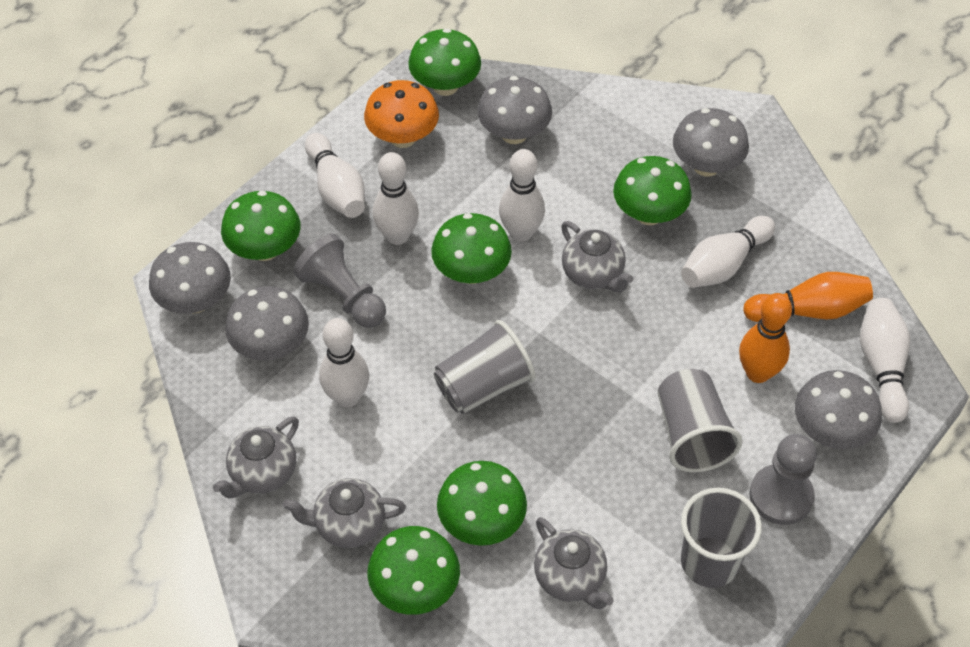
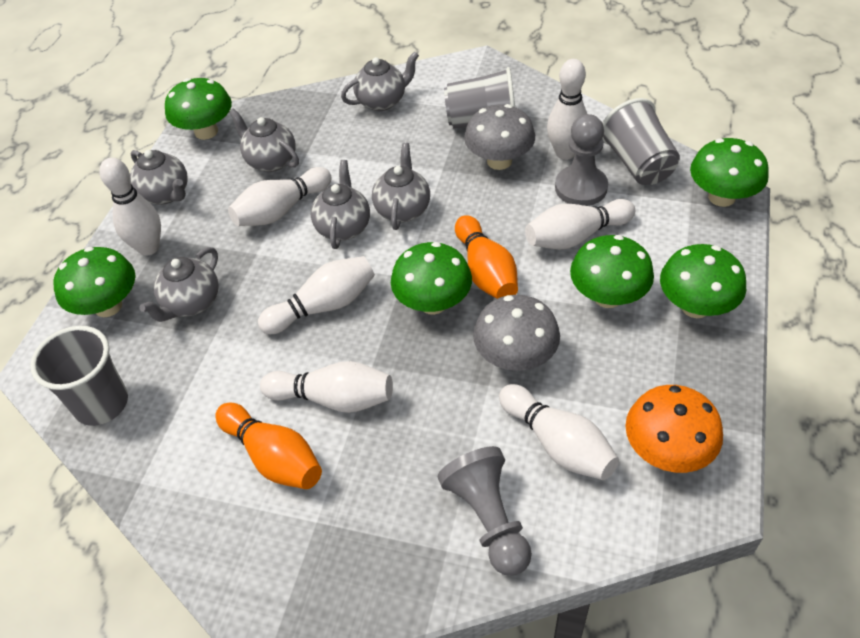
grey mushroom: 5 -> 2
grey teapot: 4 -> 6
white bowling pin: 6 -> 7

